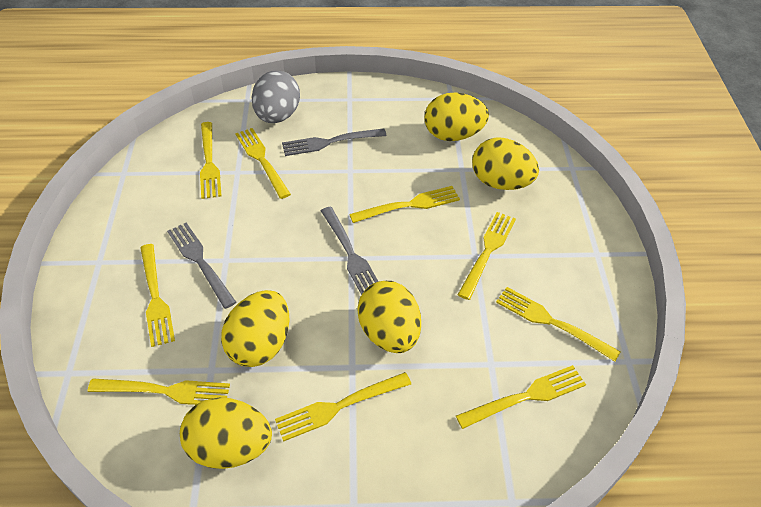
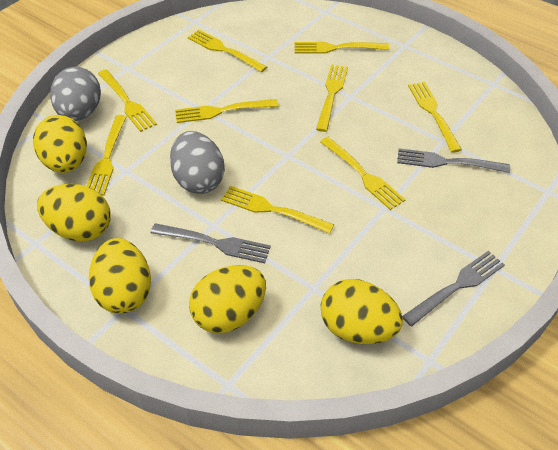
grey egg: 1 -> 2

